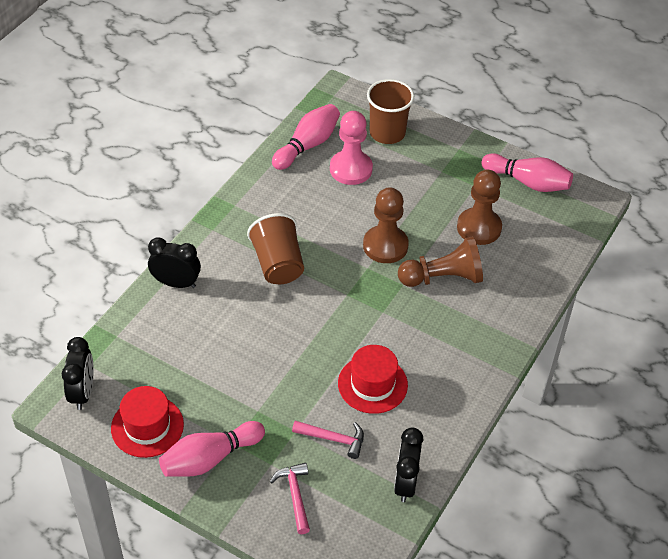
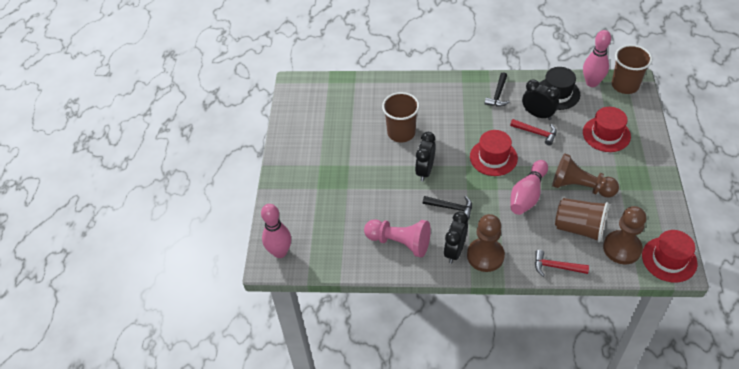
black hammer: 0 -> 2
black hat: 0 -> 1
brown cup: 2 -> 3
pink hammer: 2 -> 0
red hammer: 0 -> 2
red hat: 2 -> 3

